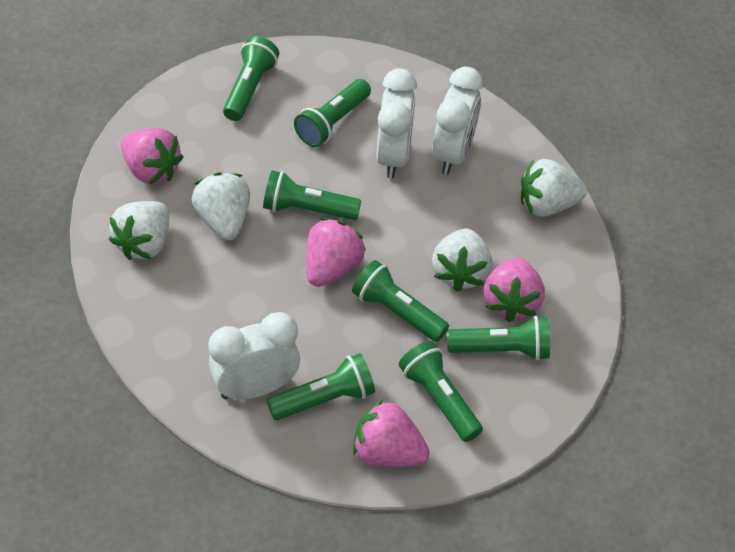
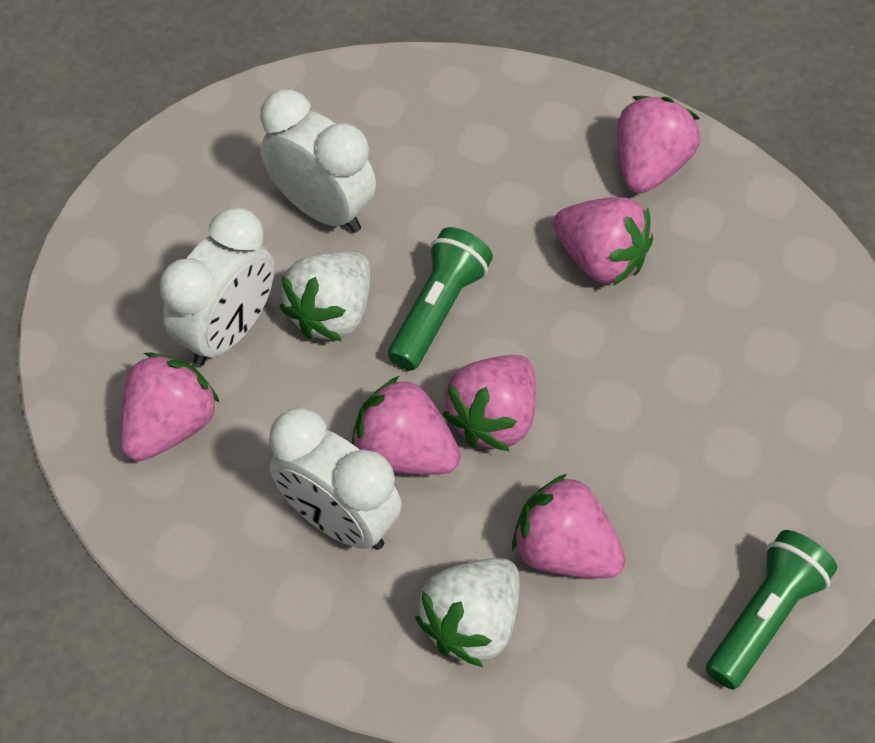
green flashlight: 7 -> 2
pink strawberry: 4 -> 6
white strawberry: 4 -> 2

